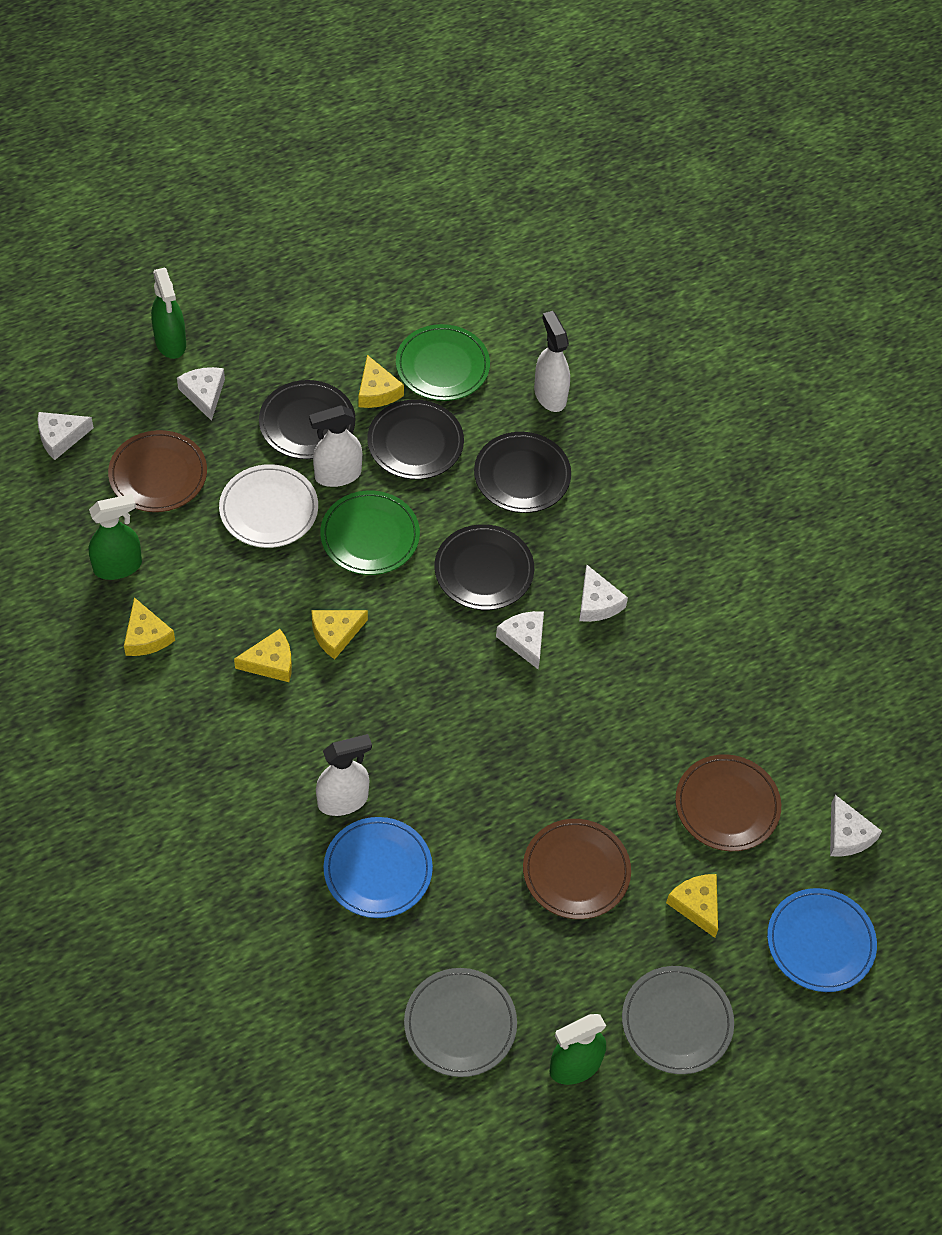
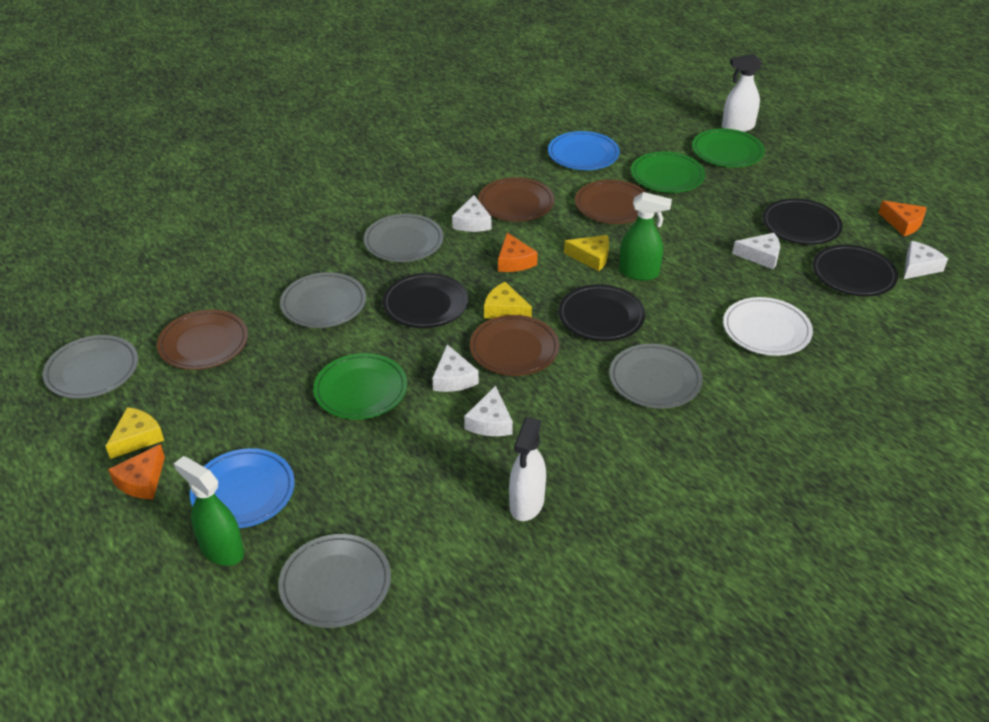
brown plate: 3 -> 4
green plate: 2 -> 3
green spray bottle: 3 -> 2
grey plate: 2 -> 5
orange cheese: 0 -> 3
white spray bottle: 3 -> 2
yellow cheese: 5 -> 3

